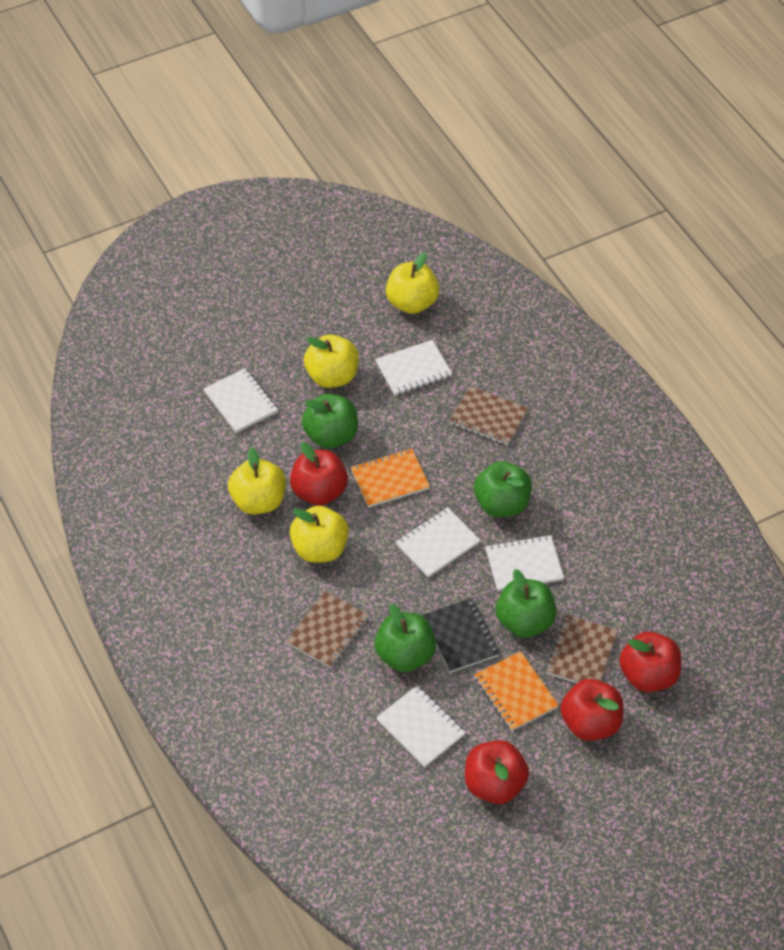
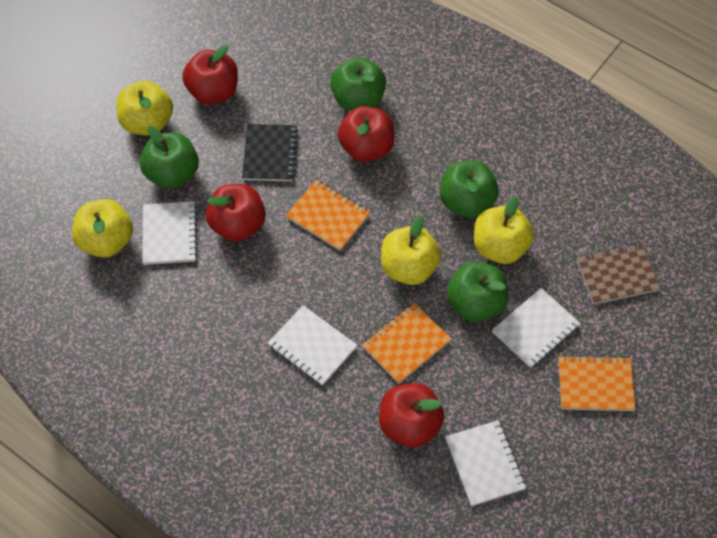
brown notebook: 3 -> 1
orange notebook: 2 -> 3
white notebook: 5 -> 4

